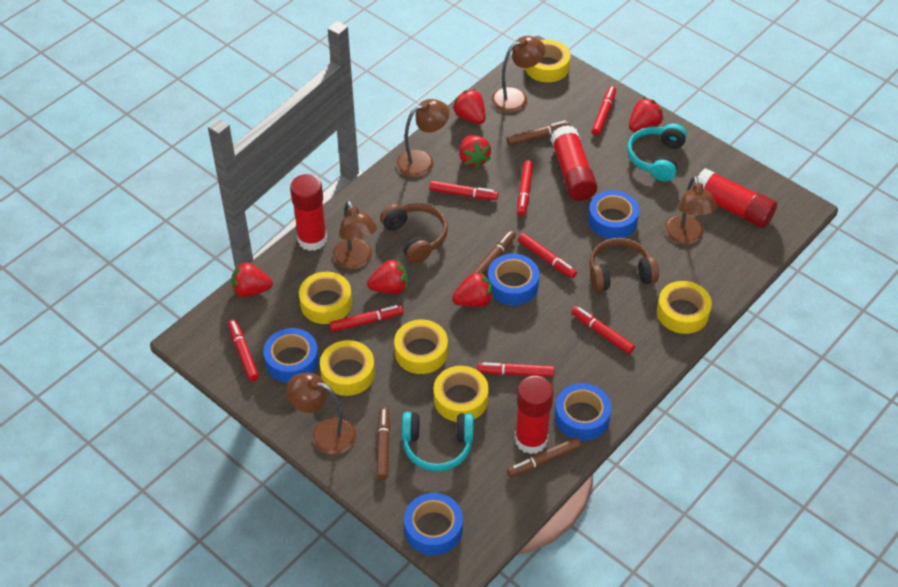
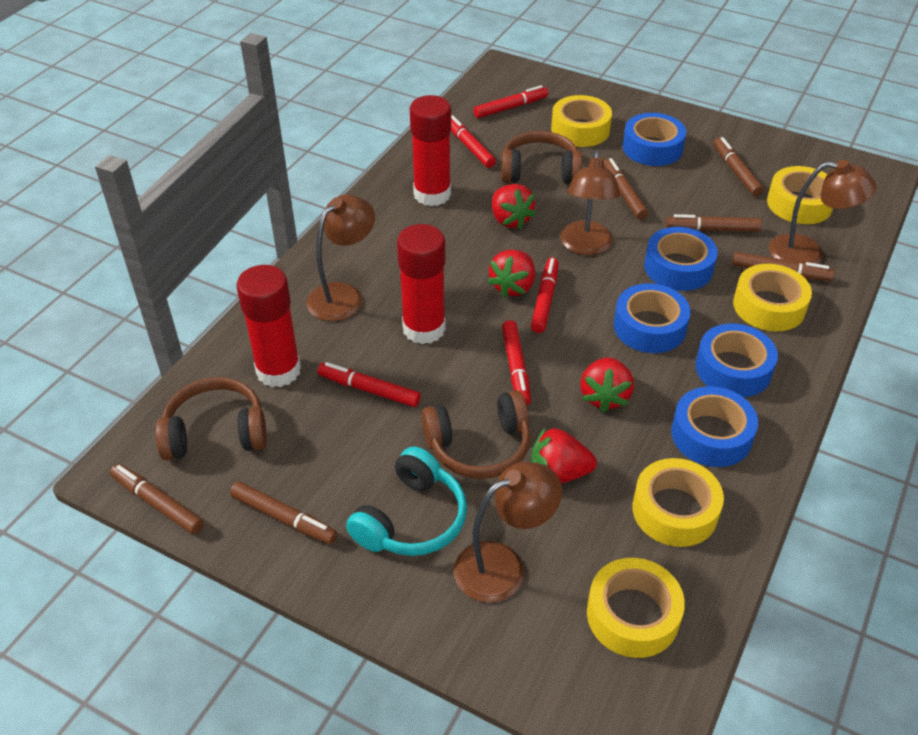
brown headphones: 2 -> 3
brown lamp: 5 -> 4
brown marker: 4 -> 6
red glue stick: 4 -> 3
red marker: 8 -> 5
red strawberry: 6 -> 4
turquoise headphones: 2 -> 1
yellow tape: 6 -> 5

